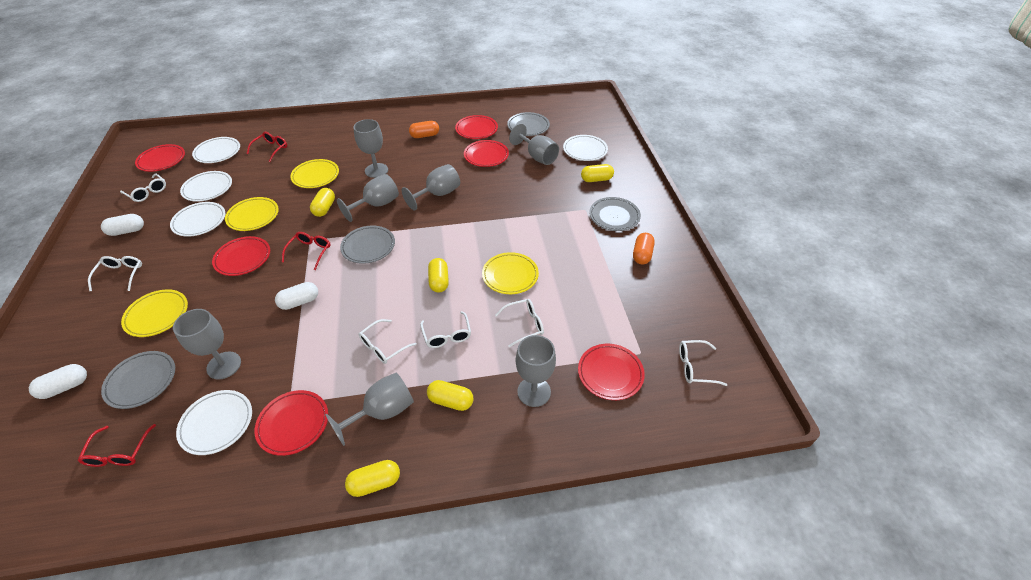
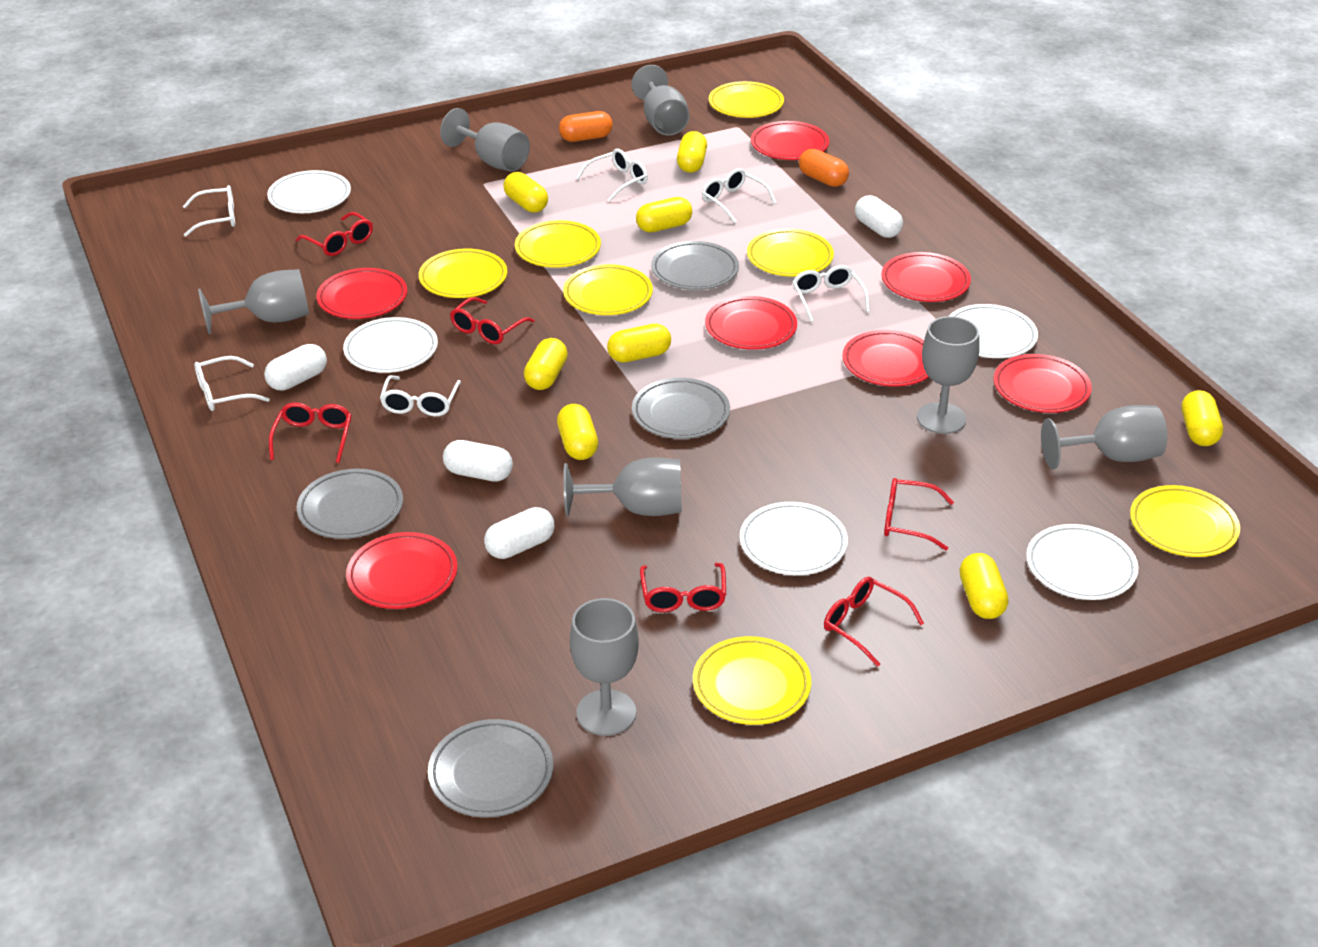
red glasses: 3 -> 6
red plate: 6 -> 7
white capsule: 3 -> 4
yellow capsule: 5 -> 8
yellow plate: 4 -> 7

